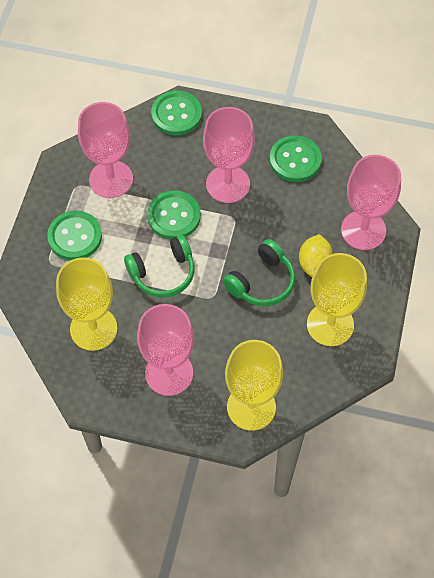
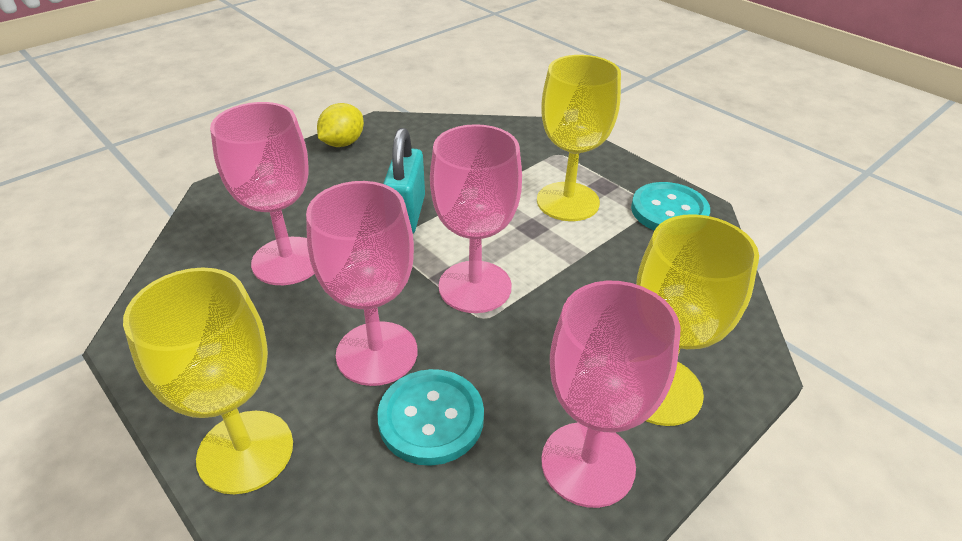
green button: 4 -> 0
green headphones: 2 -> 0
turquoise button: 0 -> 2
turquoise padlock: 0 -> 1

